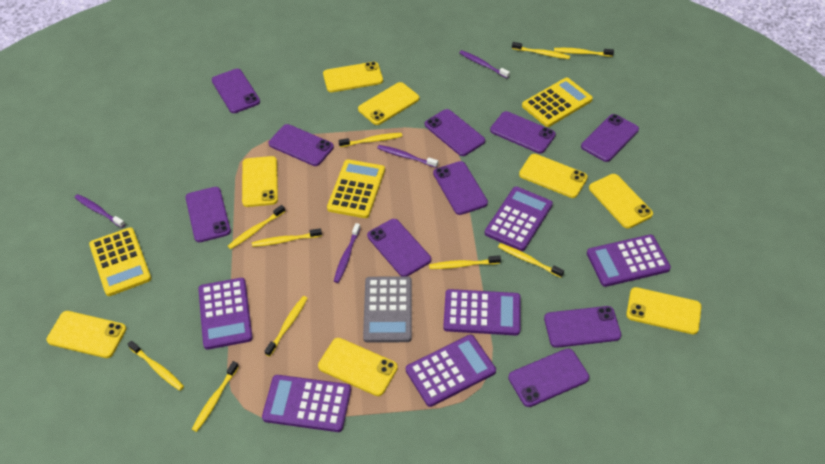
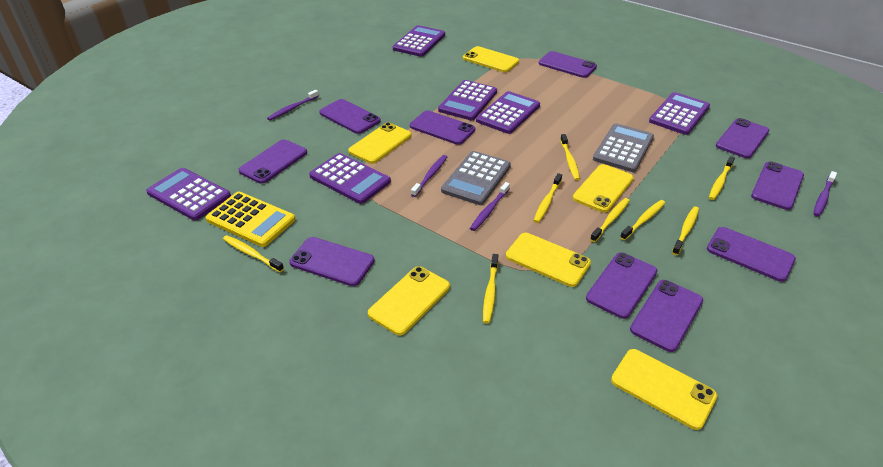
grey calculator: 1 -> 2
yellow calculator: 3 -> 1
yellow phone: 8 -> 6
yellow toothbrush: 10 -> 8

